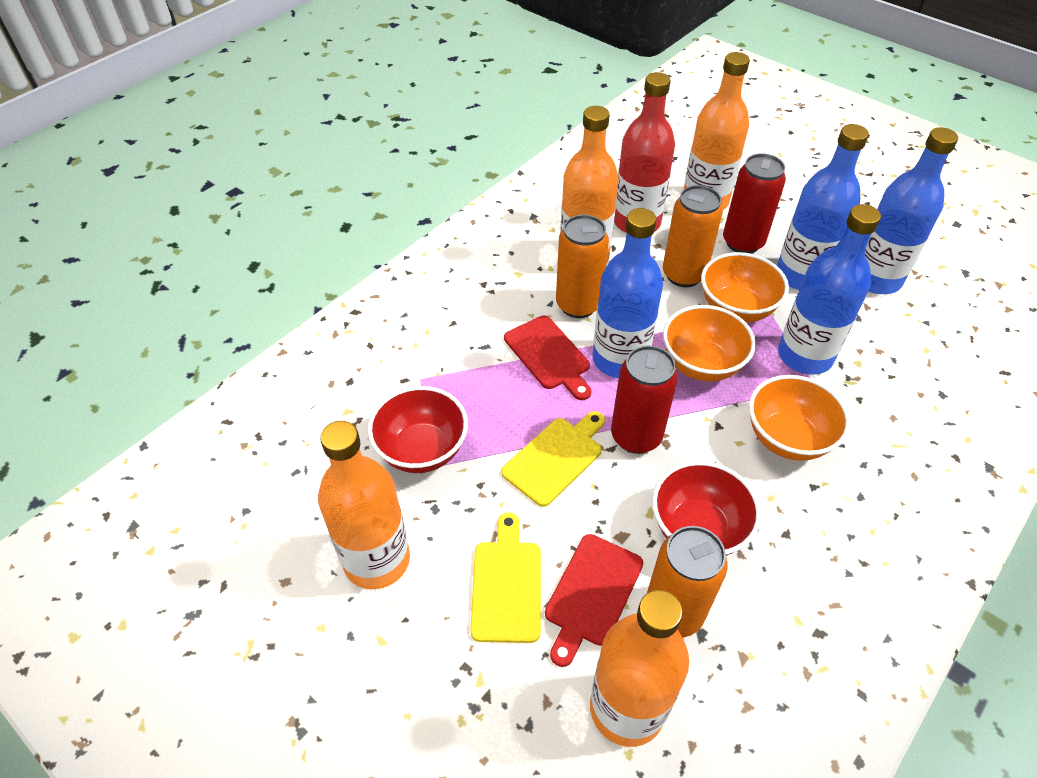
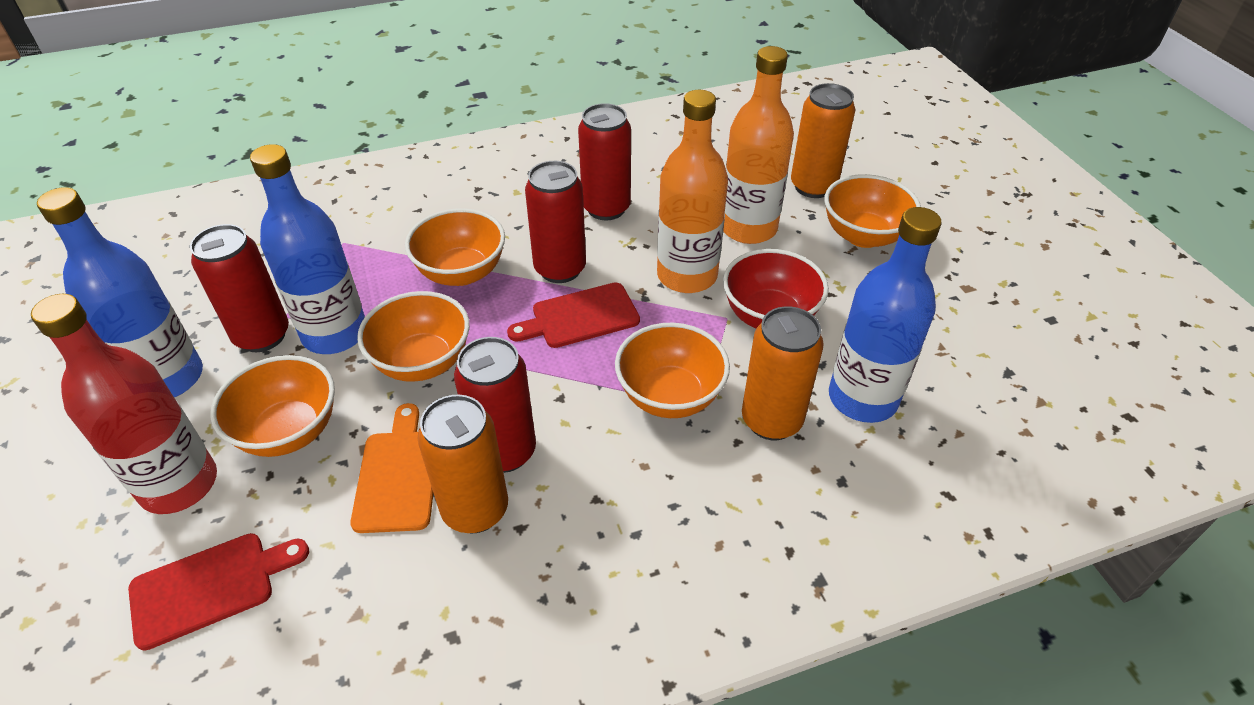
blue bottle: 4 -> 3
orange bottle: 4 -> 2
orange bowl: 3 -> 5
orange cutting board: 0 -> 1
red bowl: 2 -> 1
red can: 2 -> 4
yellow cutting board: 2 -> 0

